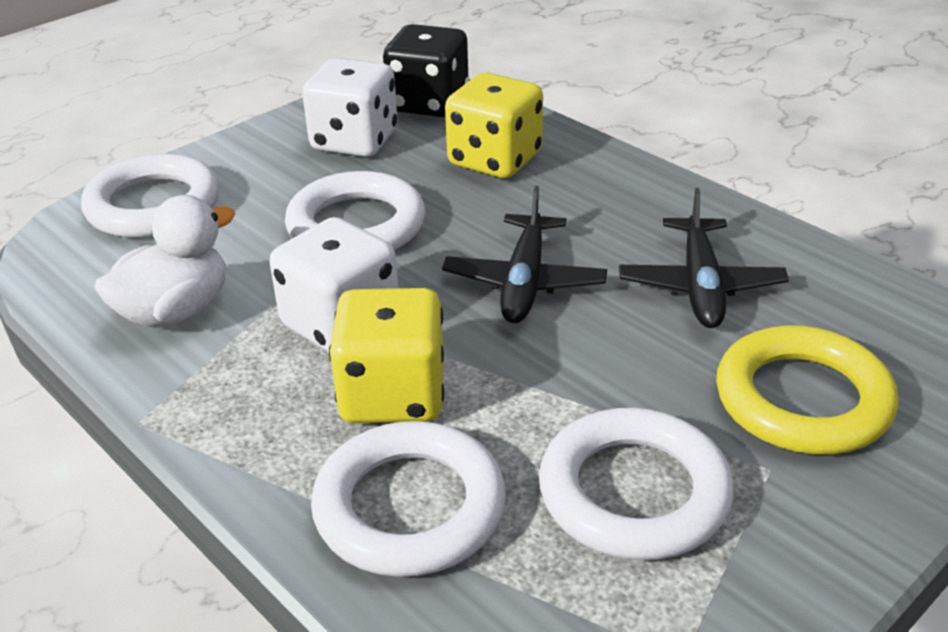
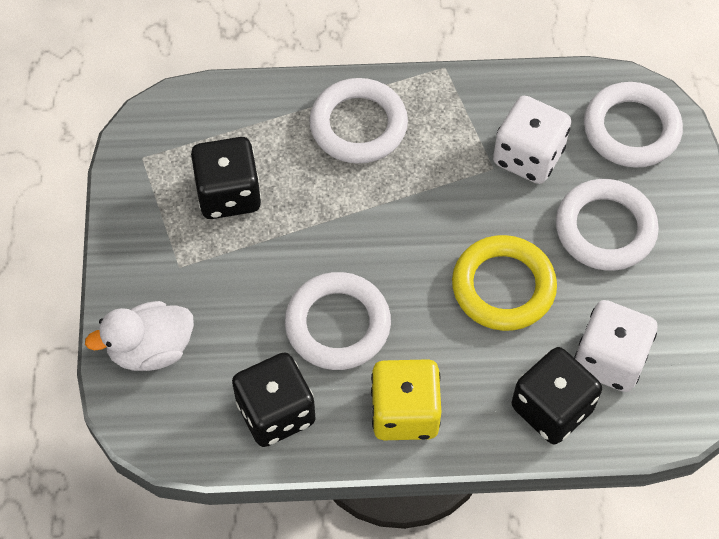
black dice: 1 -> 3
black plane: 2 -> 0
yellow dice: 2 -> 1

